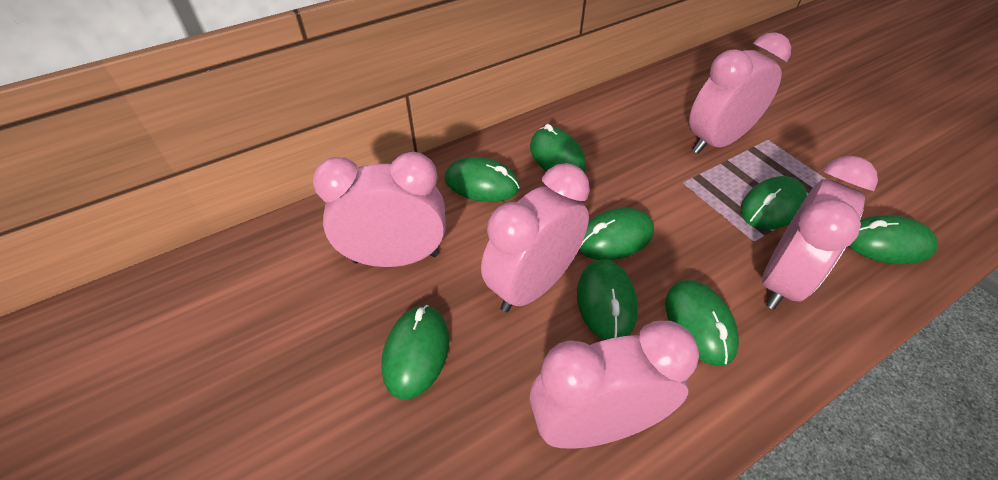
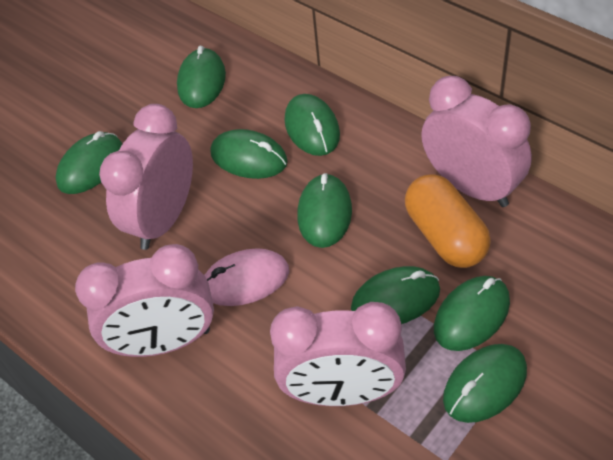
orange capsule: 0 -> 1
pink clock: 5 -> 4
pink mouse: 0 -> 1

